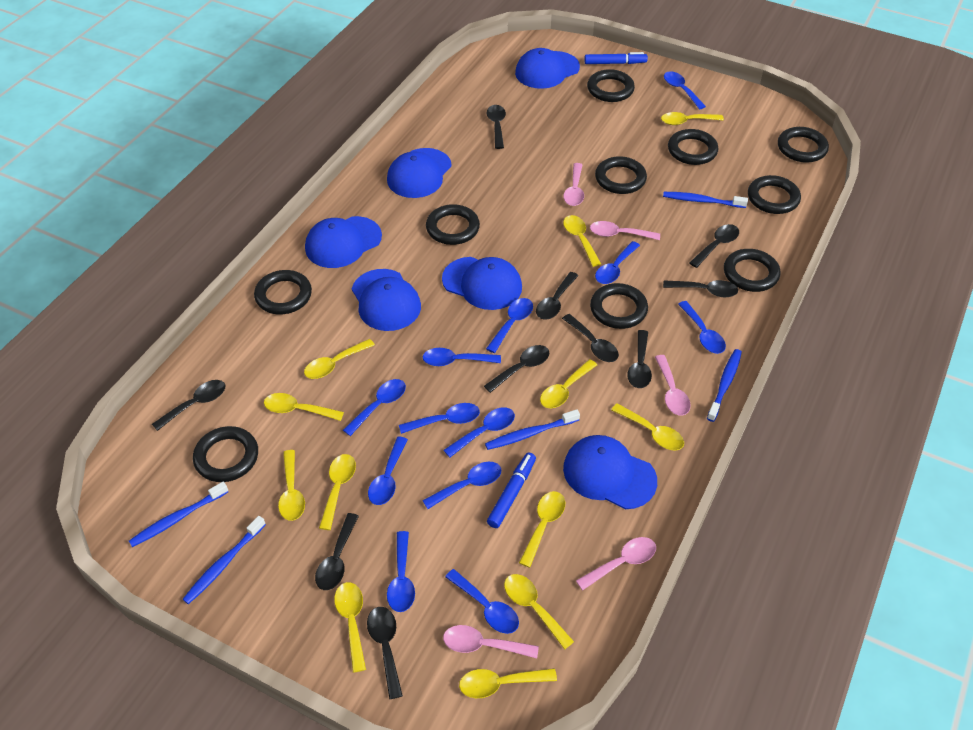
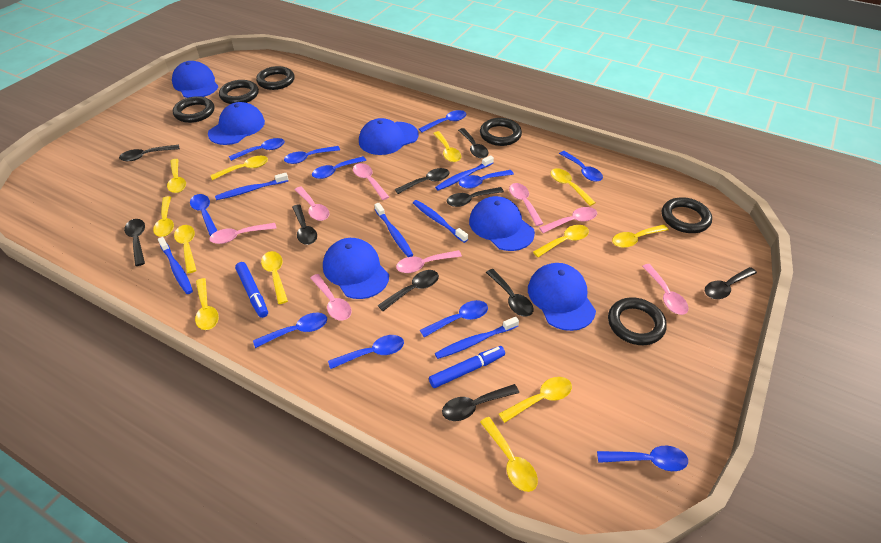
black ring: 10 -> 6
blue spoon: 12 -> 11
blue toothbrush: 5 -> 6
pink spoon: 5 -> 8

